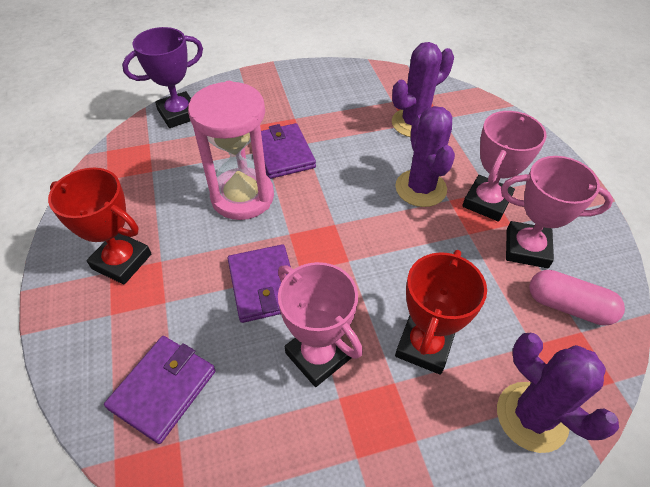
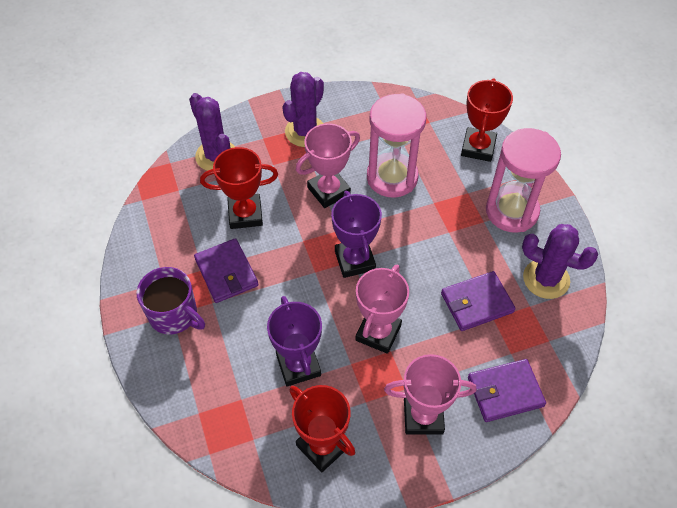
pink capsule: 1 -> 0
pink hourglass: 1 -> 2
purple mug: 0 -> 1
purple trophy: 1 -> 2
red trophy: 2 -> 3

